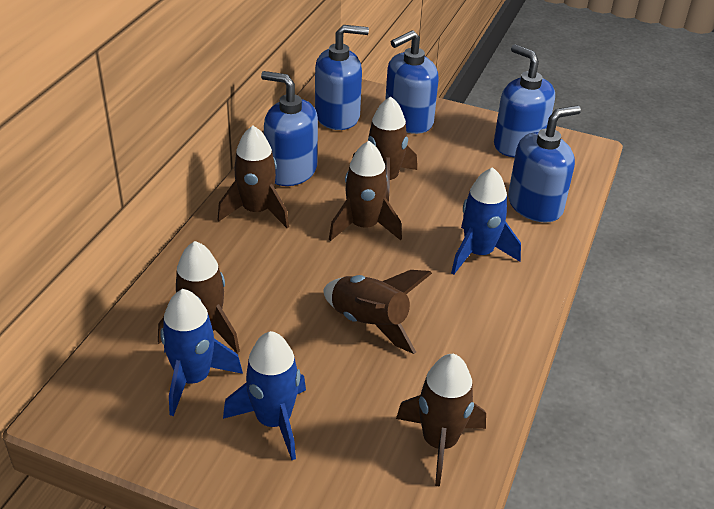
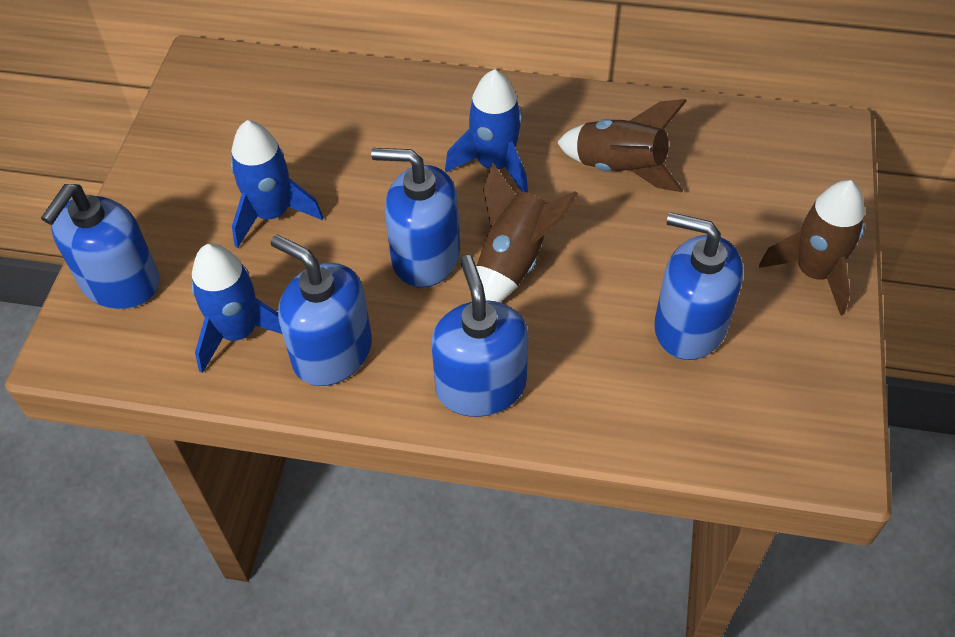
brown rocket: 6 -> 3

